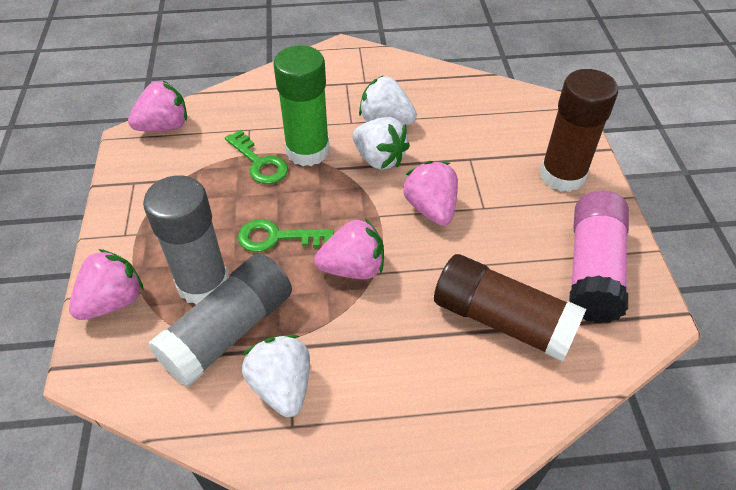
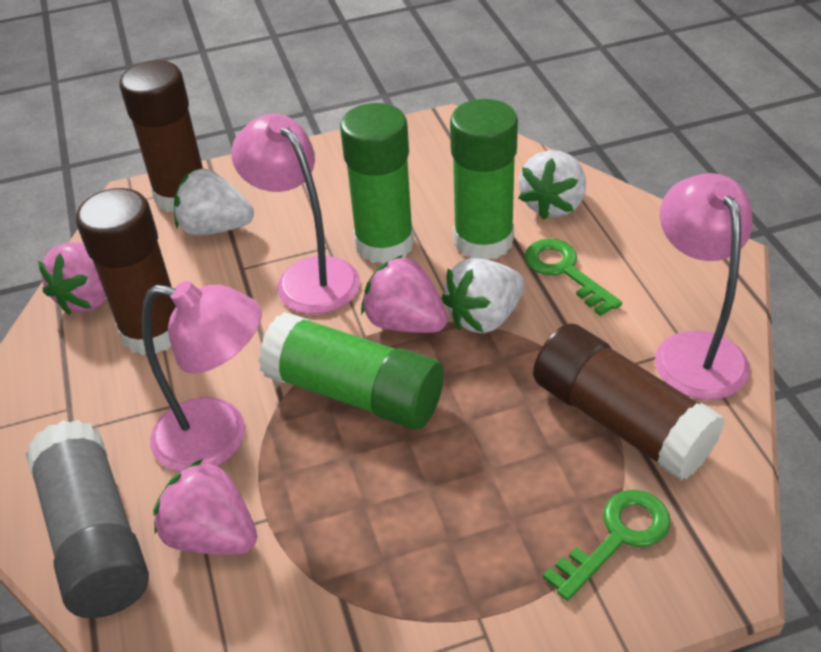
brown glue stick: 2 -> 3
green glue stick: 1 -> 3
grey glue stick: 2 -> 1
pink glue stick: 1 -> 0
pink lamp: 0 -> 3
pink strawberry: 4 -> 3

